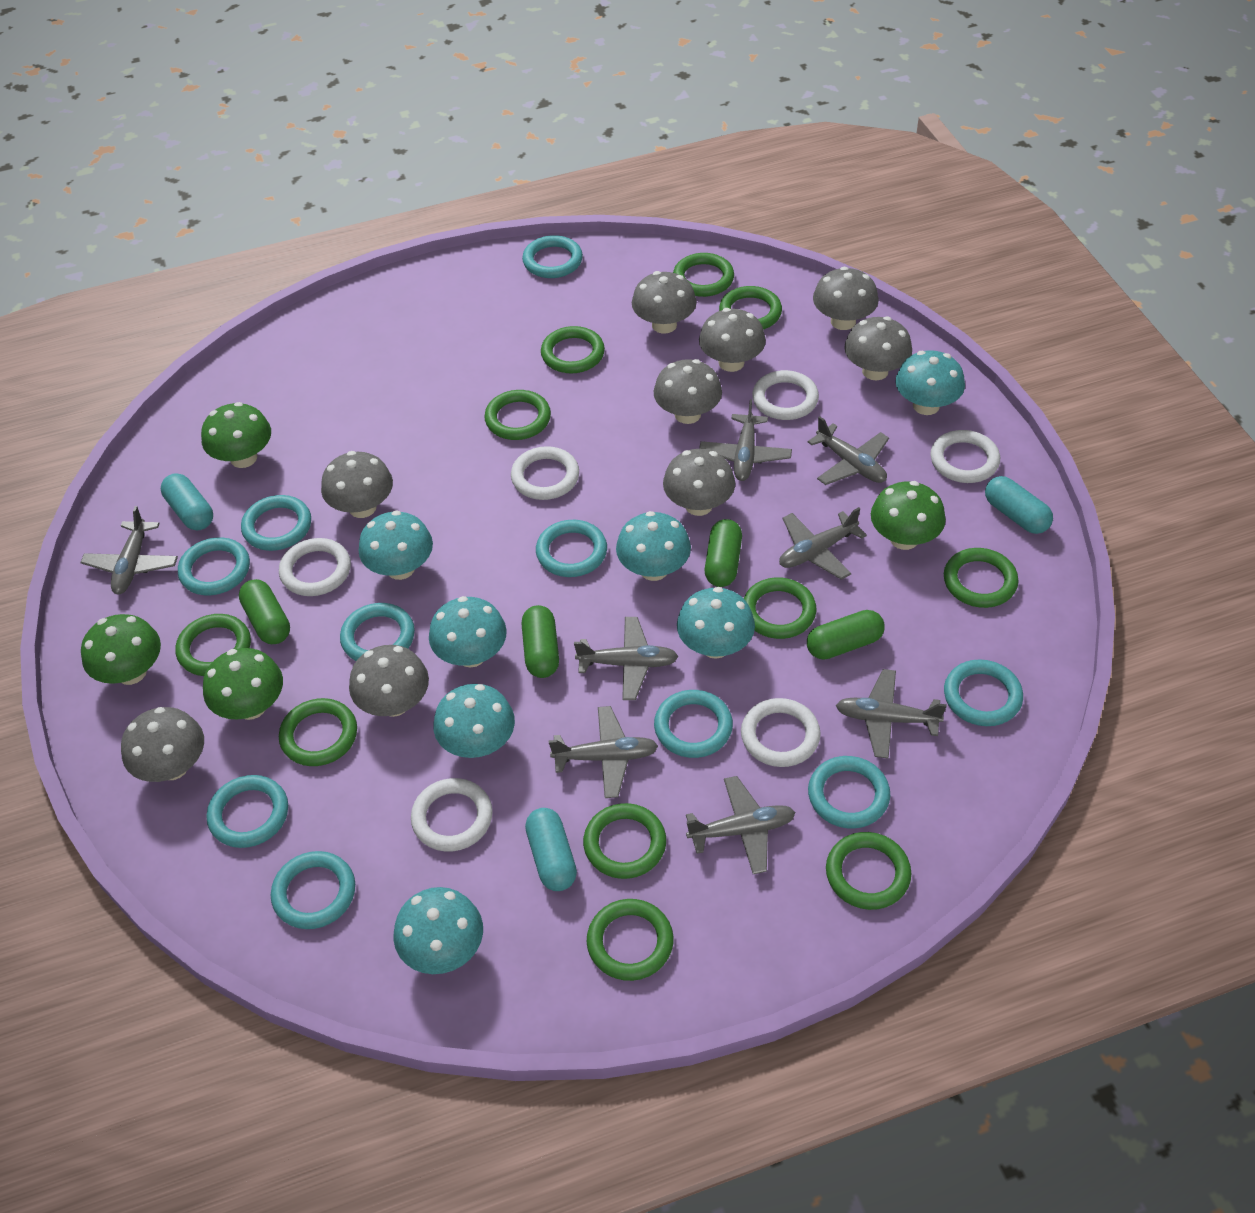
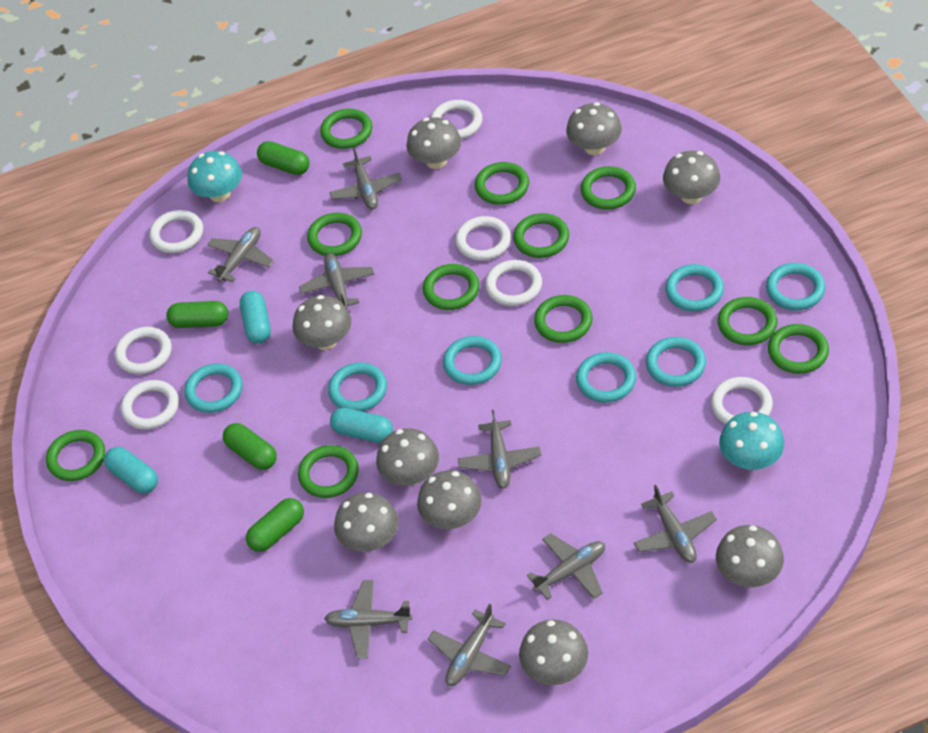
green mushroom: 4 -> 0
turquoise mushroom: 7 -> 2
turquoise ring: 10 -> 7
white ring: 6 -> 7

